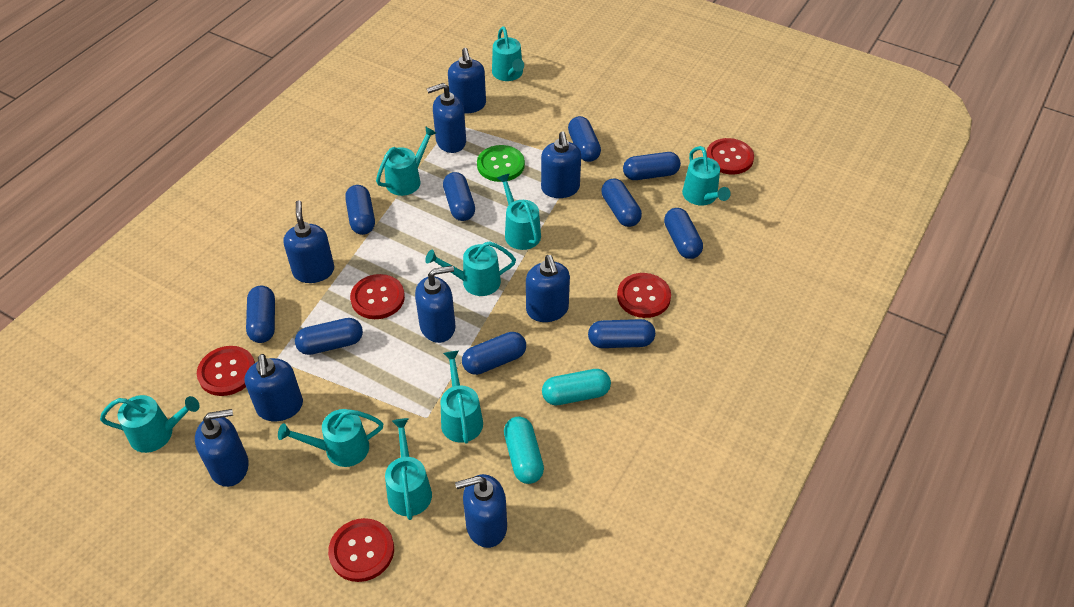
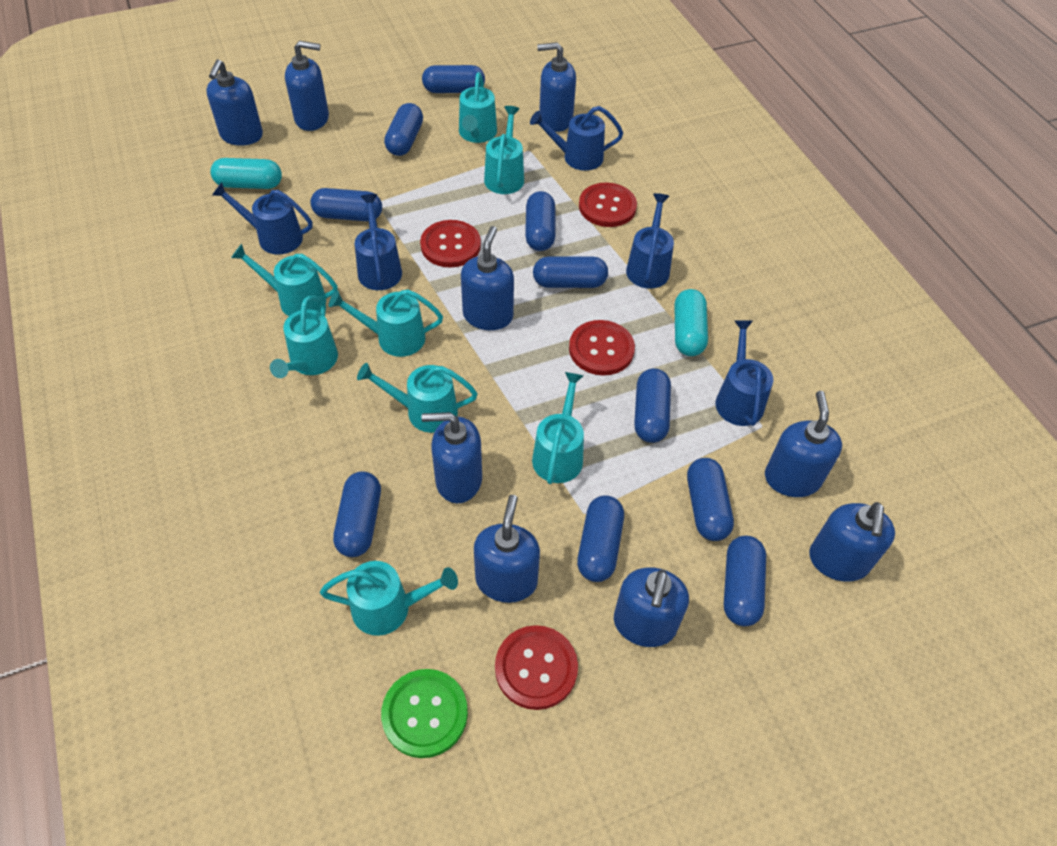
blue watering can: 0 -> 5
red button: 5 -> 4
turquoise watering can: 9 -> 8

